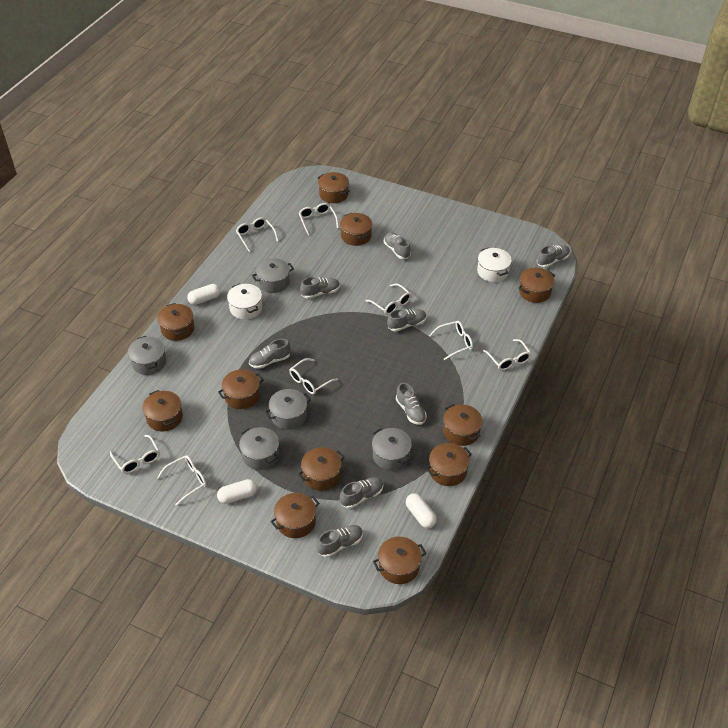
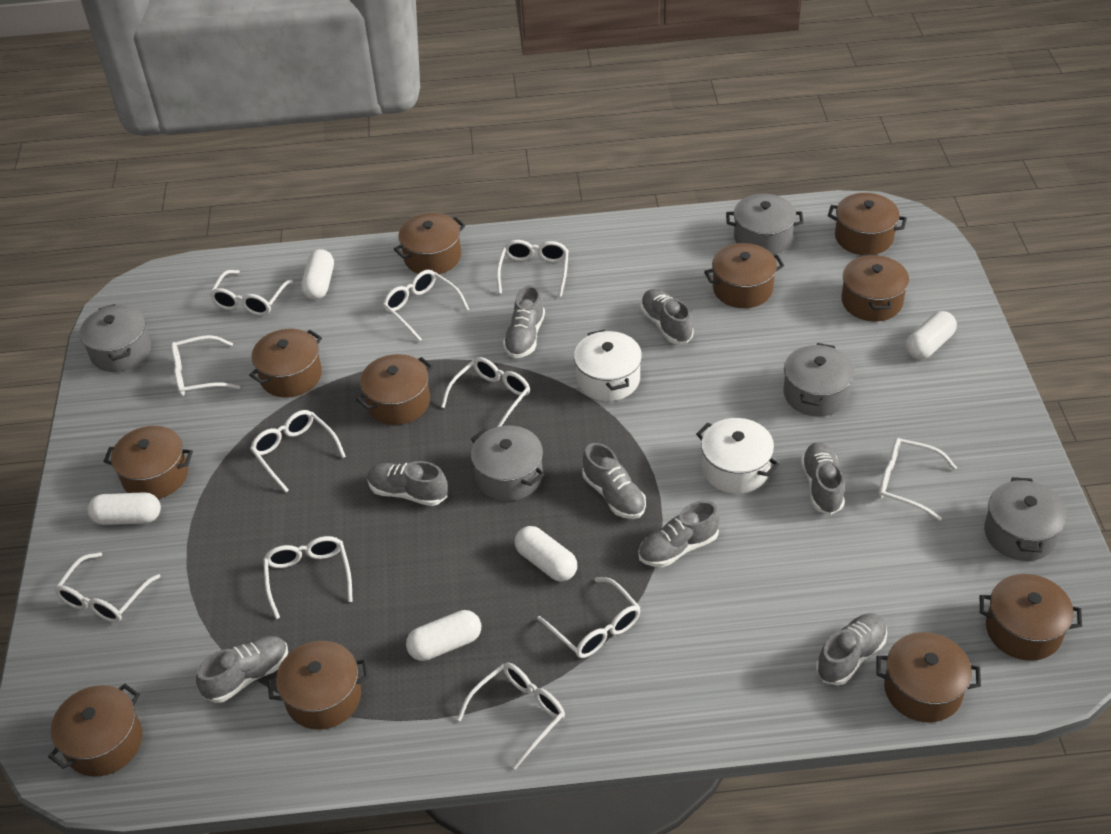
white capsule: 3 -> 5
white glasses: 8 -> 11

